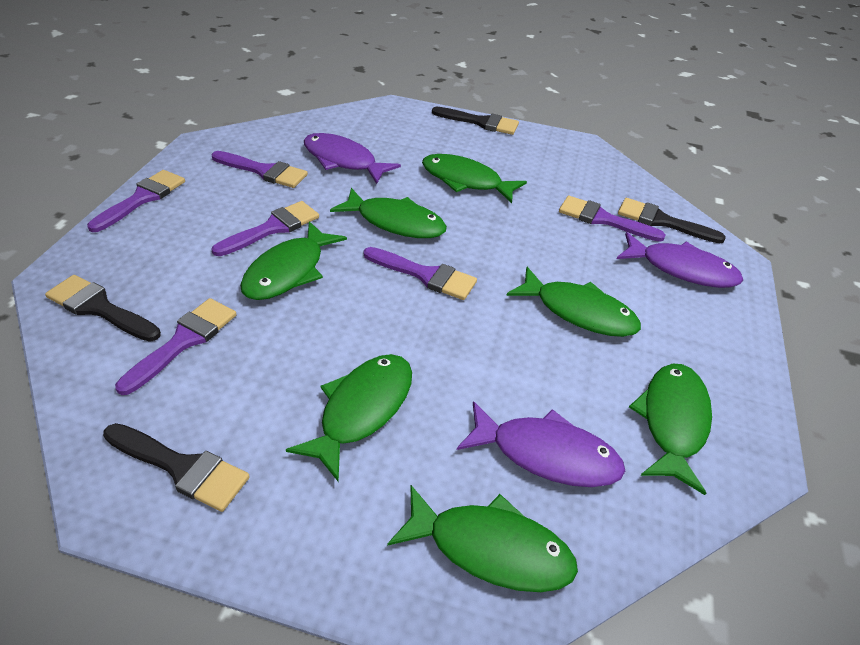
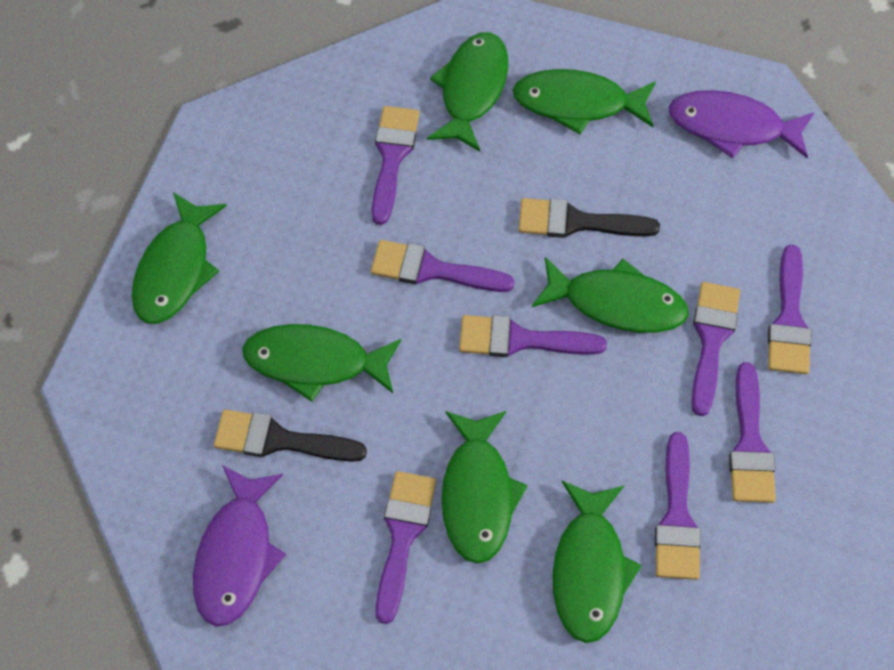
black brush: 4 -> 2
purple brush: 6 -> 8
purple fish: 3 -> 2

